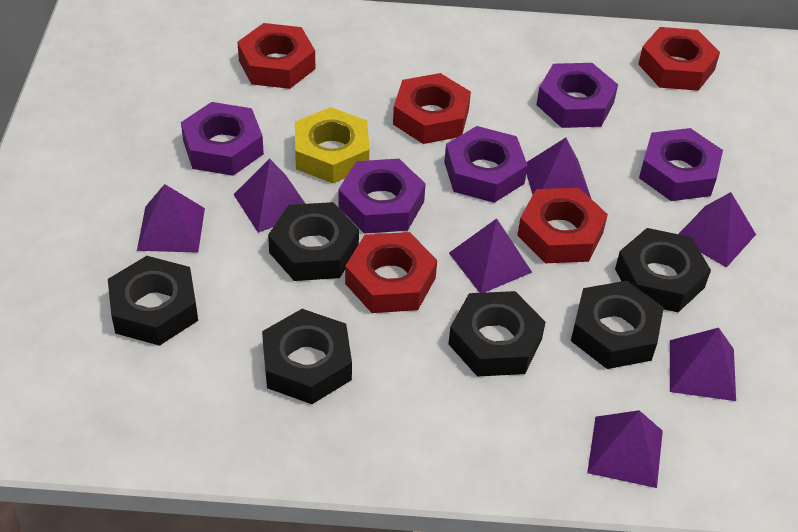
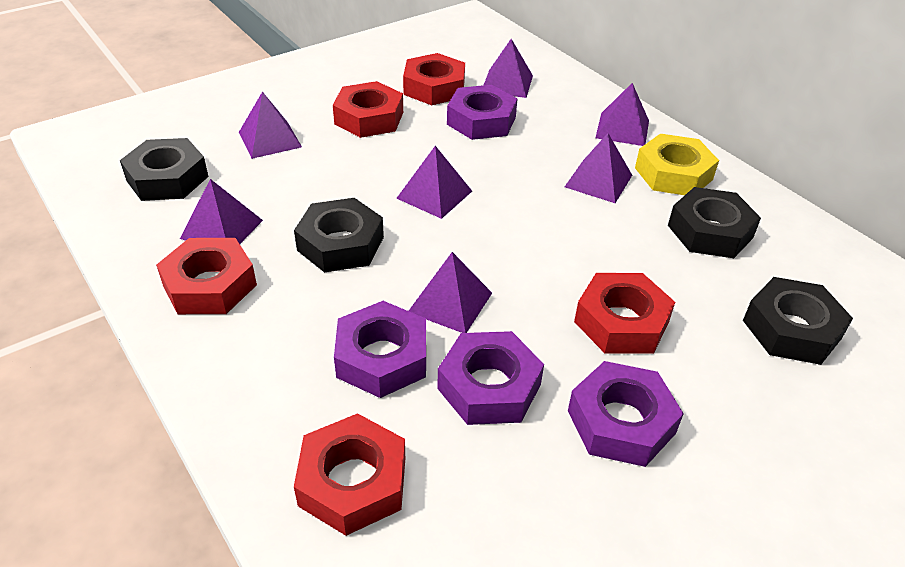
black nut: 6 -> 4
purple nut: 5 -> 4

